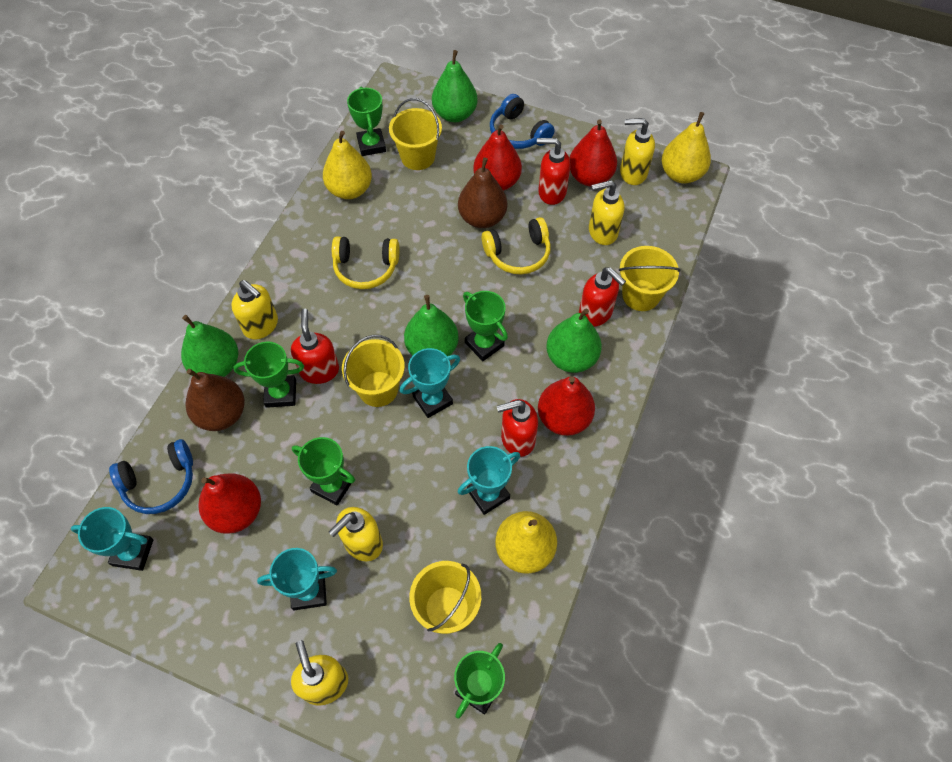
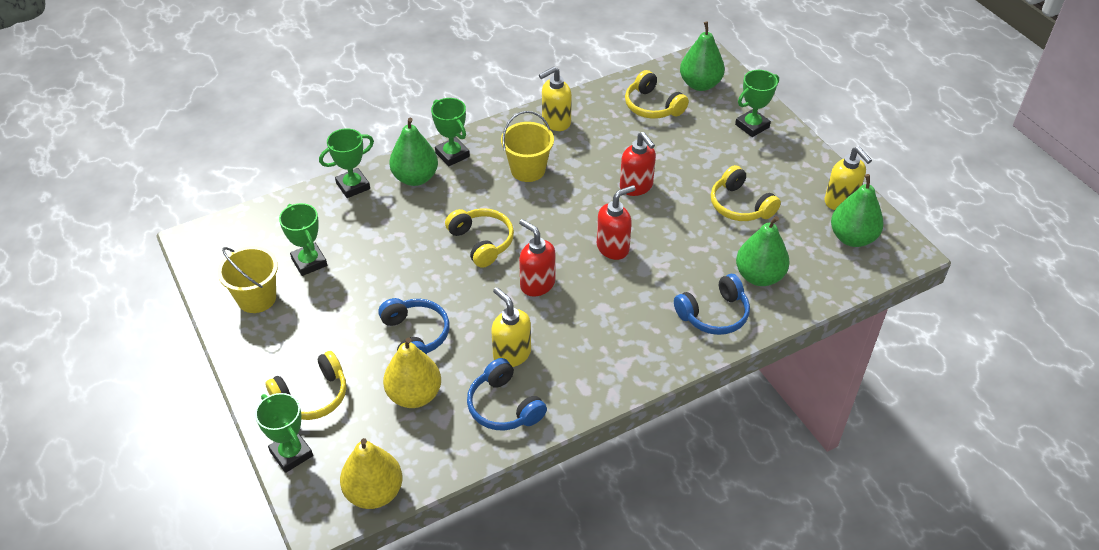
blue headphones: 2 -> 3
brown pear: 2 -> 0
red pear: 4 -> 0
red soap dispenser: 4 -> 3
turquoise trophy: 4 -> 0
yellow bucket: 4 -> 2
yellow headphones: 2 -> 4
yellow pear: 3 -> 2
yellow soap dispenser: 5 -> 3

